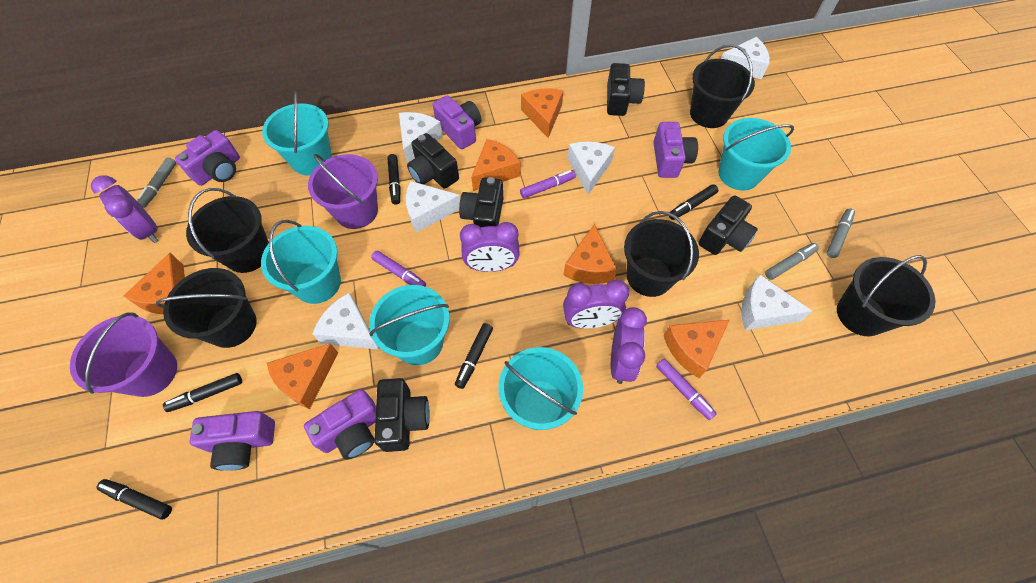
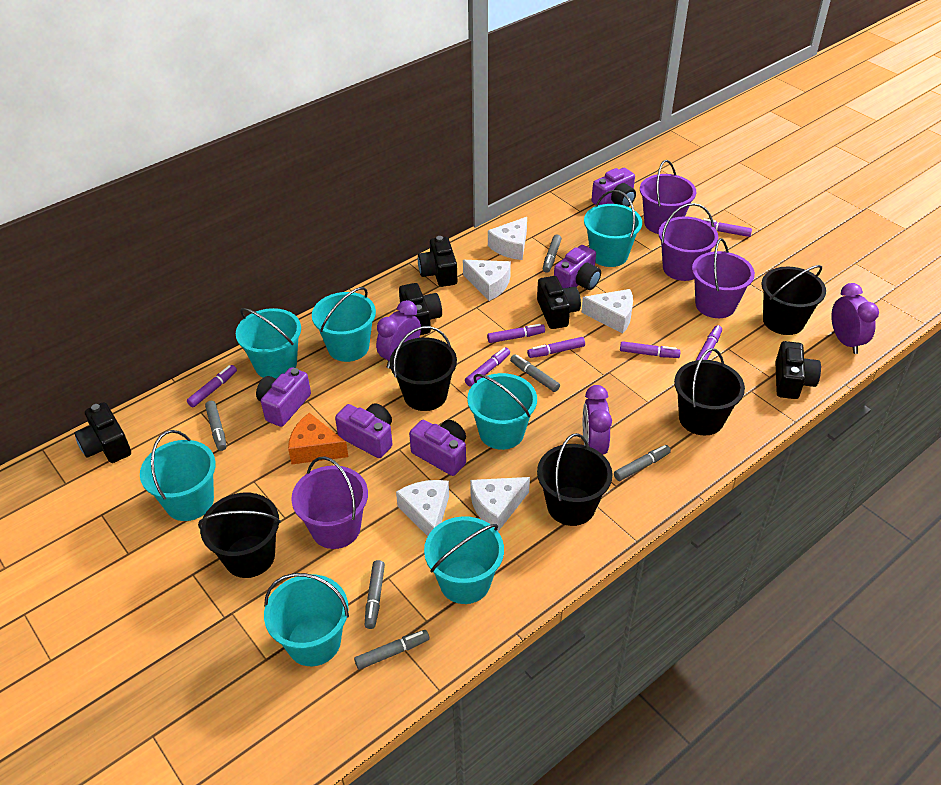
black marker: 5 -> 0
grey marker: 3 -> 6
orange cheese: 6 -> 1
purple bucket: 2 -> 4
purple clock: 4 -> 3
purple marker: 3 -> 7
turquoise bucket: 5 -> 7
white cheese: 6 -> 5

